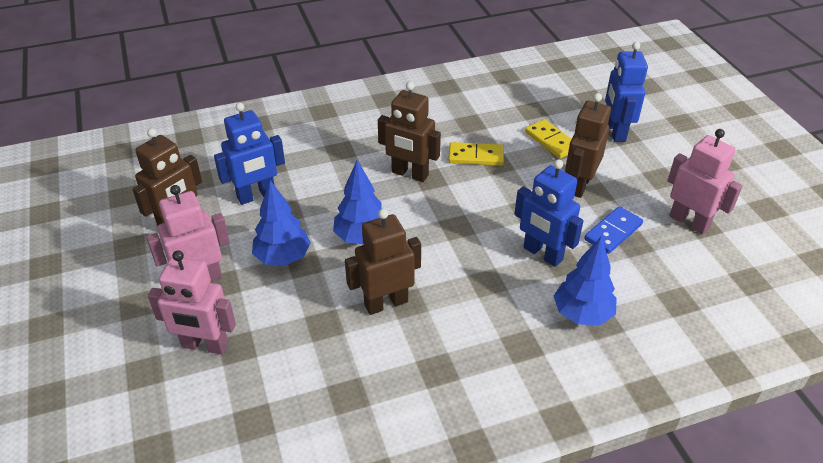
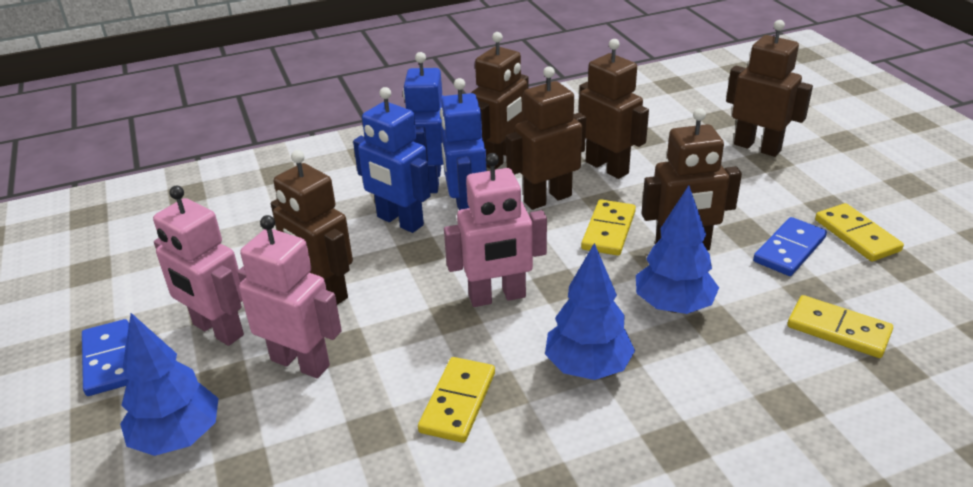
blue domino: 1 -> 2
brown robot: 4 -> 6
yellow domino: 2 -> 4

